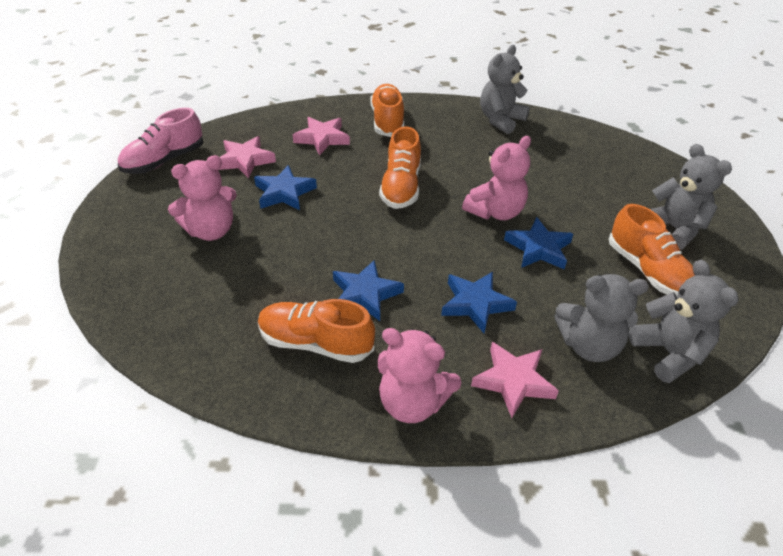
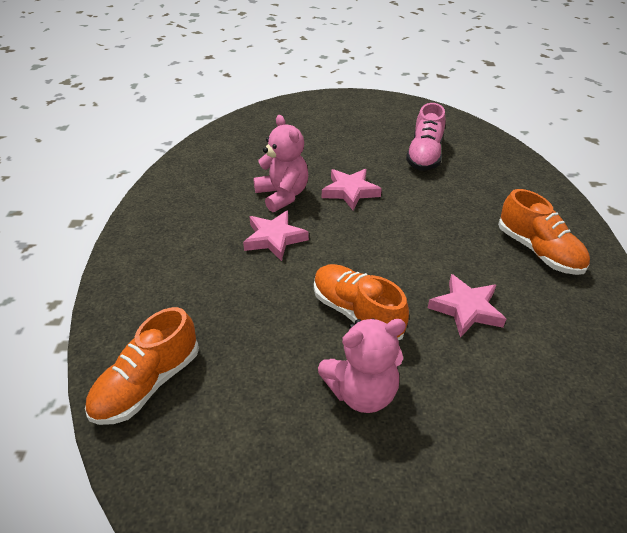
blue star: 4 -> 0
grey teddy bear: 4 -> 0
orange shoe: 4 -> 3
pink teddy bear: 3 -> 2

